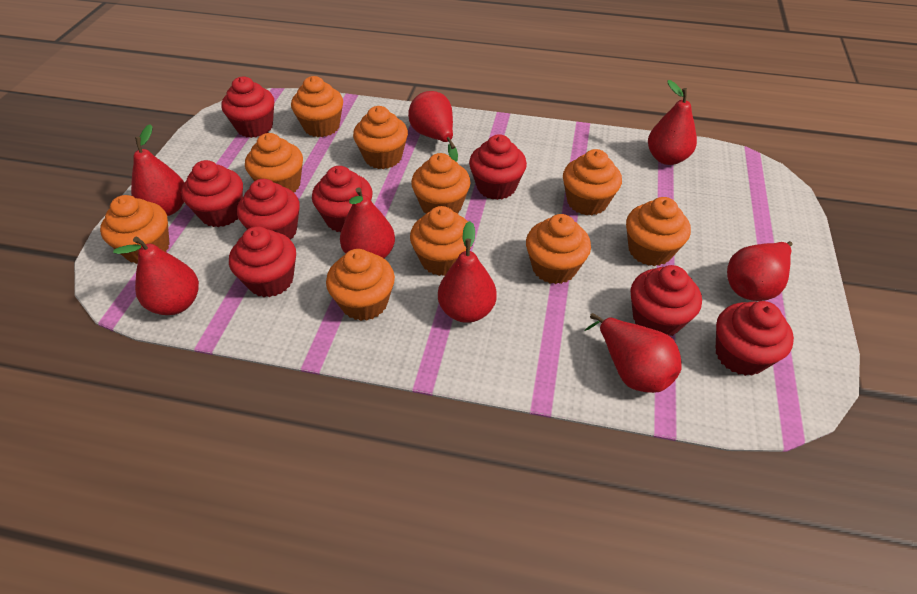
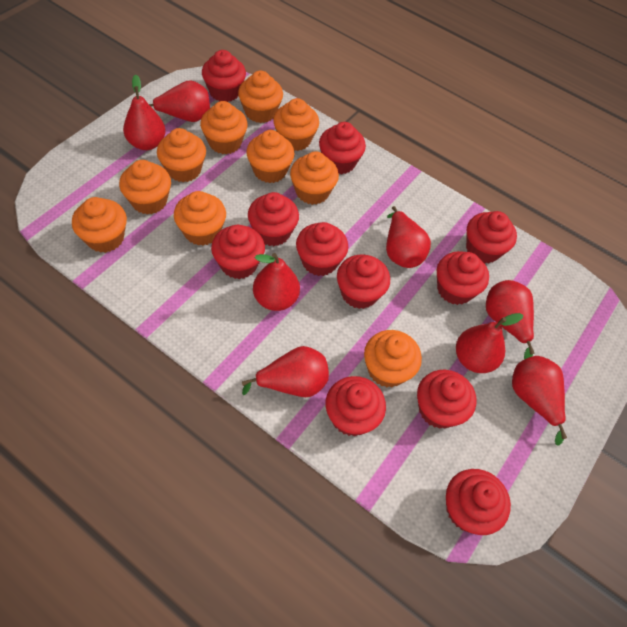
red cupcake: 8 -> 11

